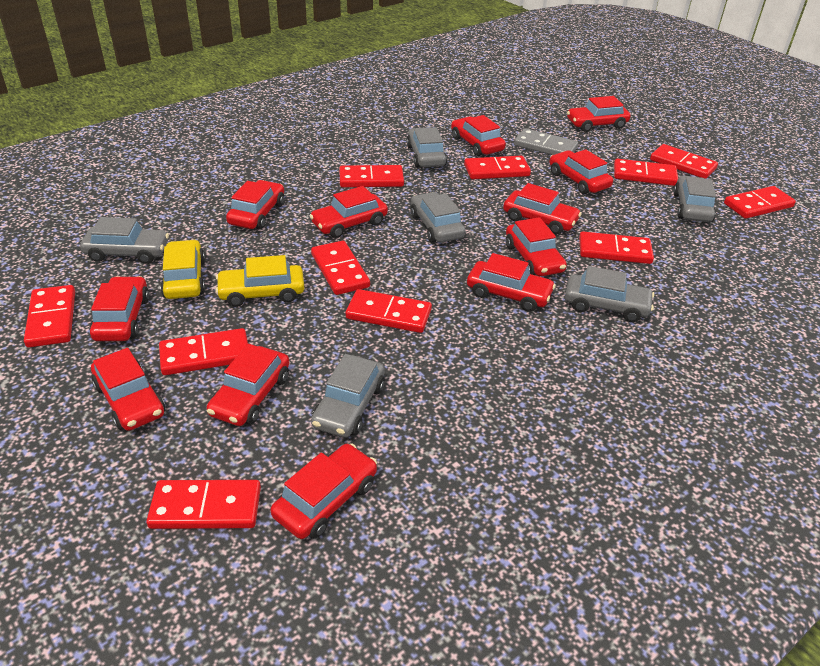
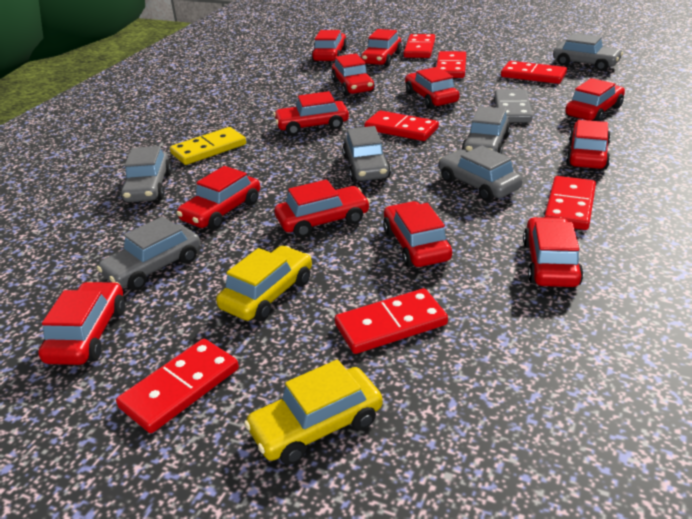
red domino: 11 -> 7
yellow domino: 0 -> 1

